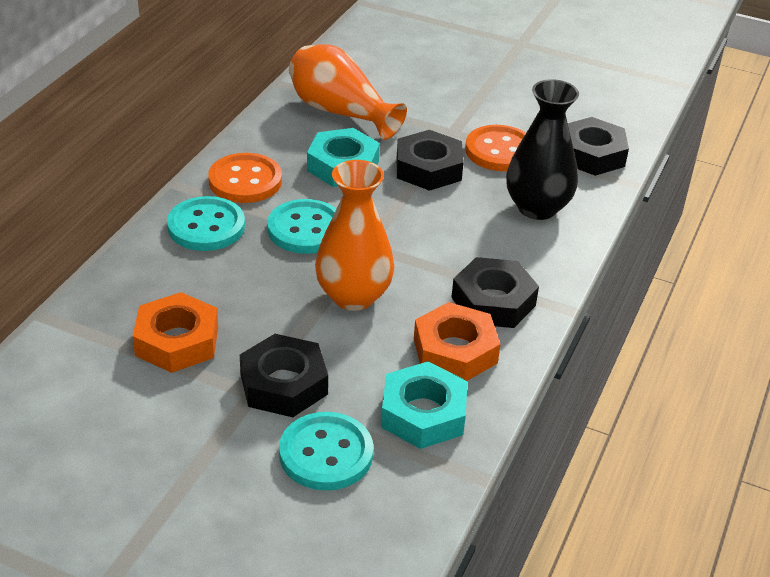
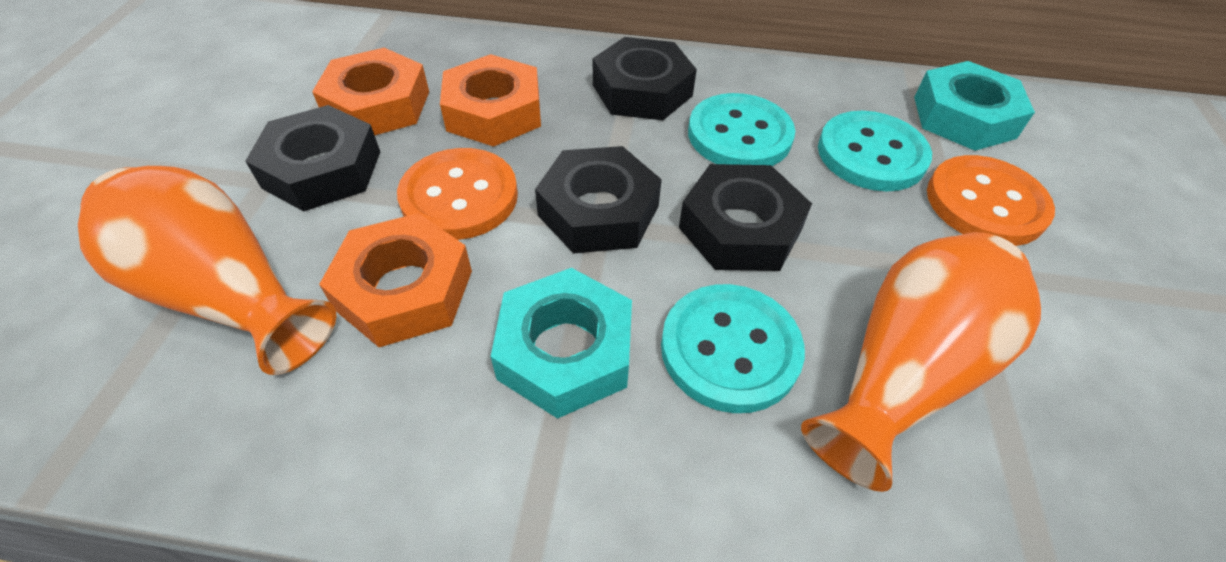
black vase: 1 -> 0
orange nut: 2 -> 3

